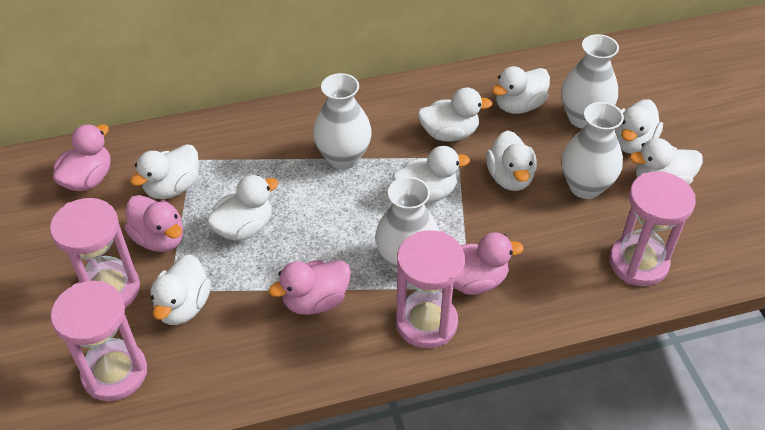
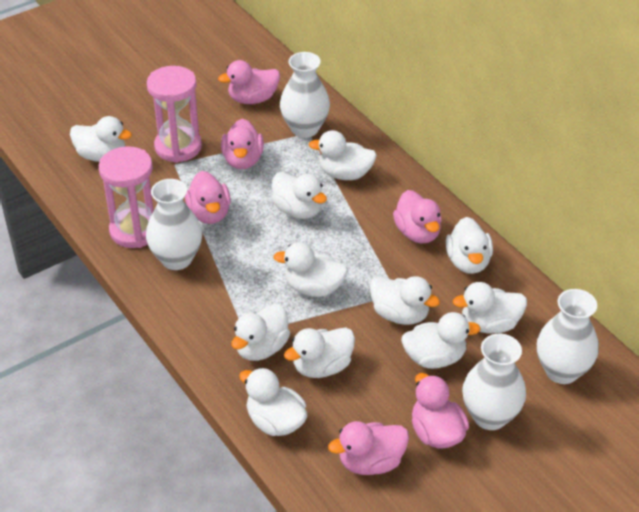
pink duck: 4 -> 6
pink hourglass: 4 -> 2
white duck: 9 -> 11

